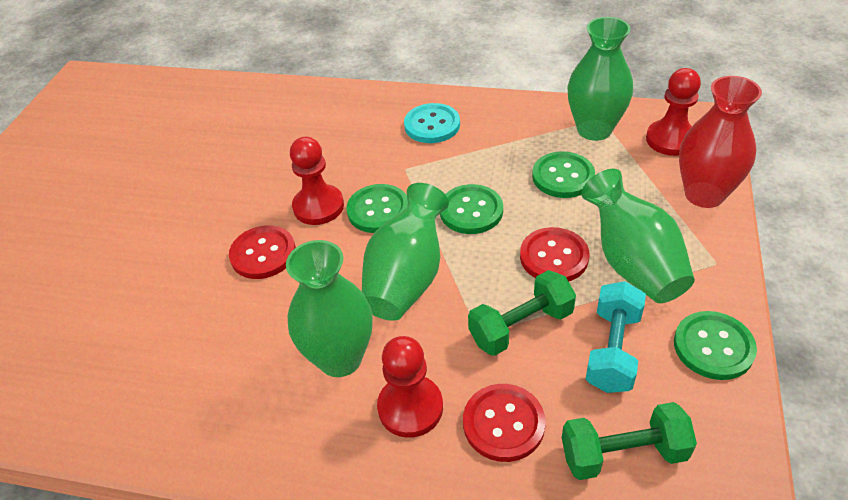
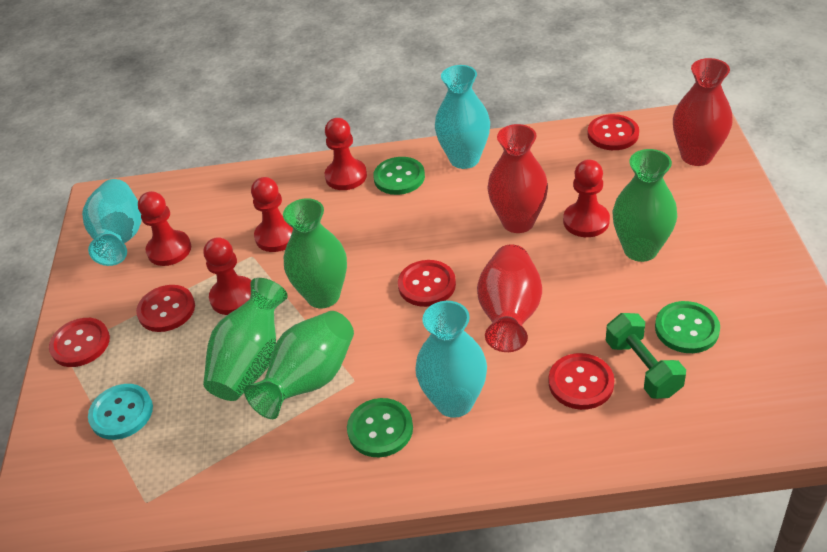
green button: 4 -> 3
green dumbbell: 2 -> 1
red button: 3 -> 5
red pawn: 3 -> 5
red vase: 1 -> 3
turquoise dumbbell: 1 -> 0
turquoise vase: 0 -> 3

